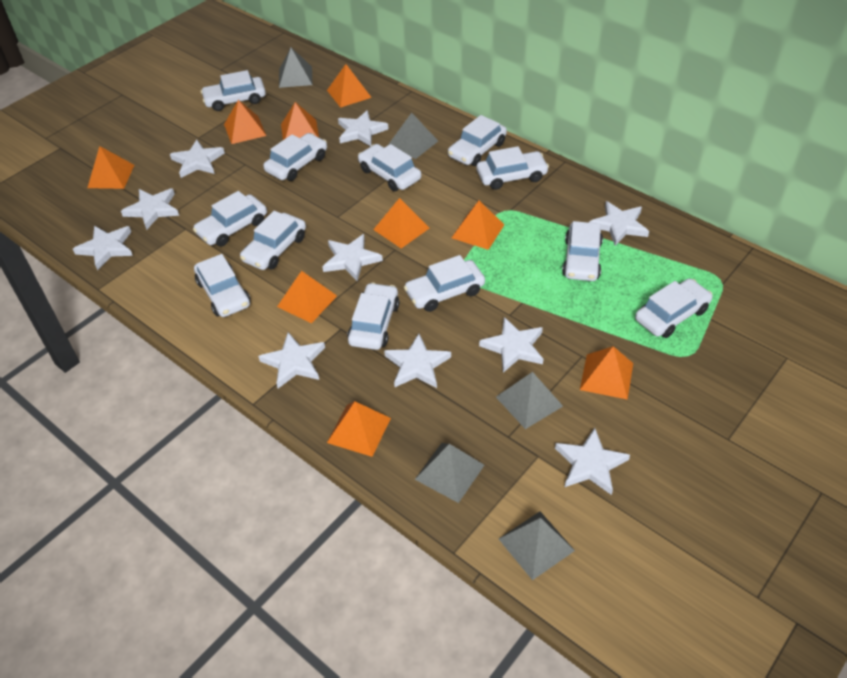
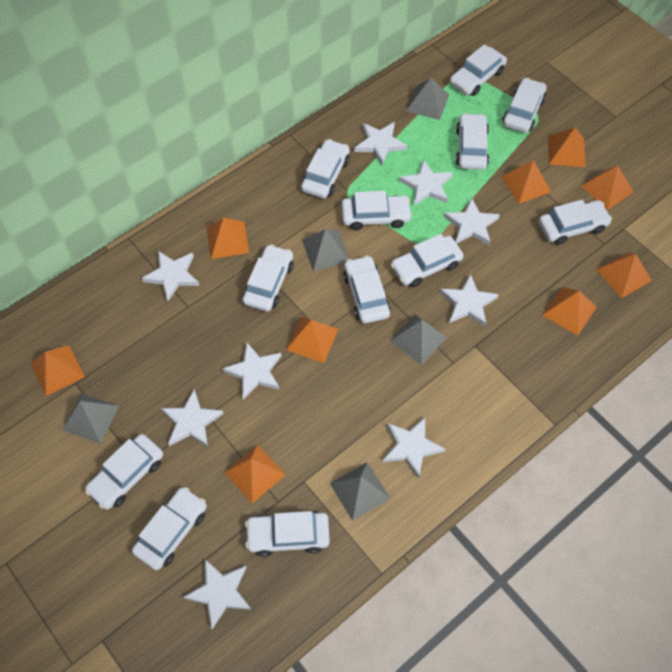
white star: 10 -> 9

